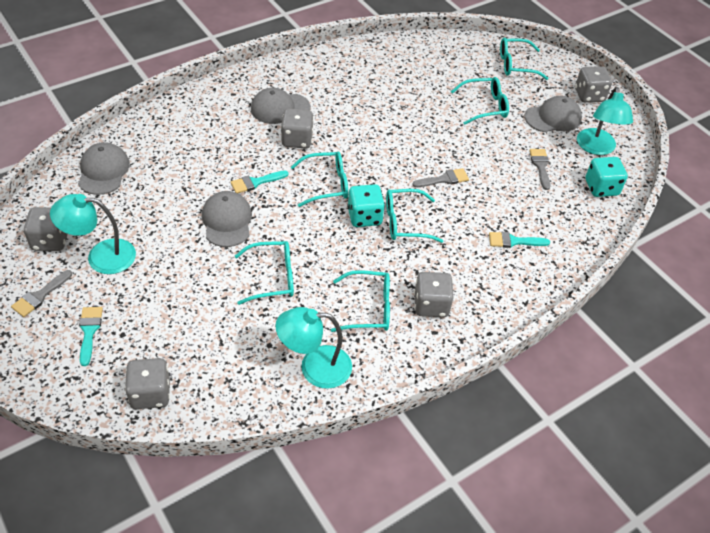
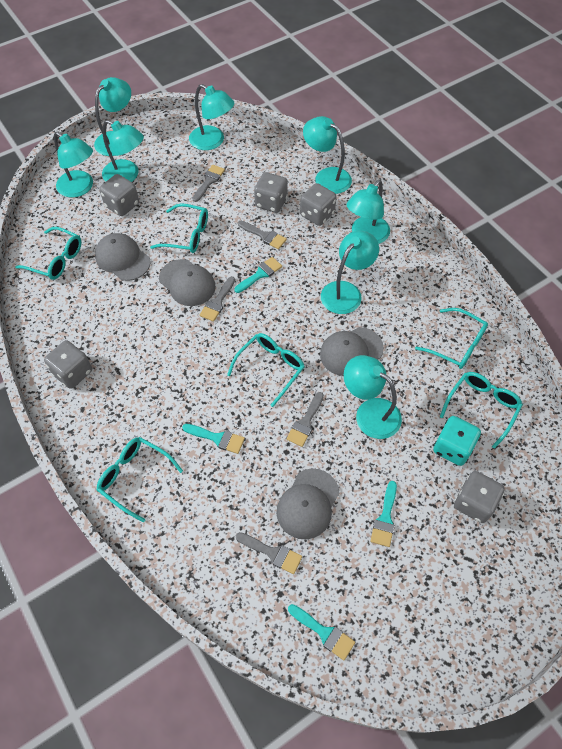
grey brush: 3 -> 5
turquoise brush: 3 -> 4
turquoise dice: 2 -> 1
turquoise lamp: 3 -> 8

